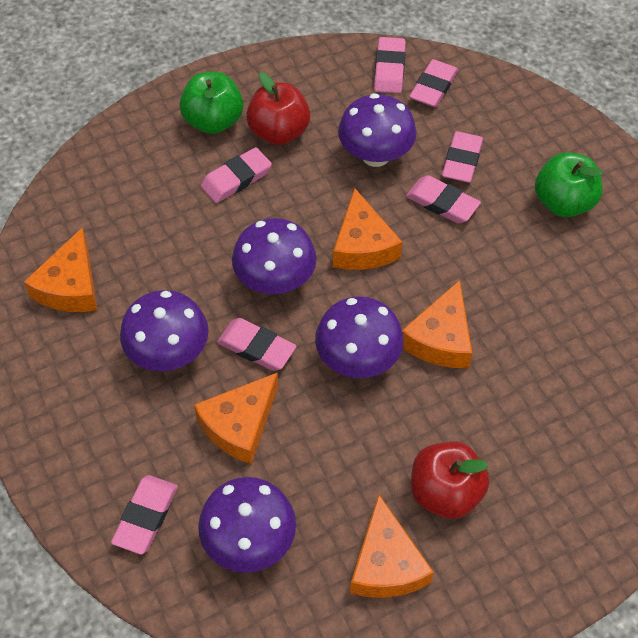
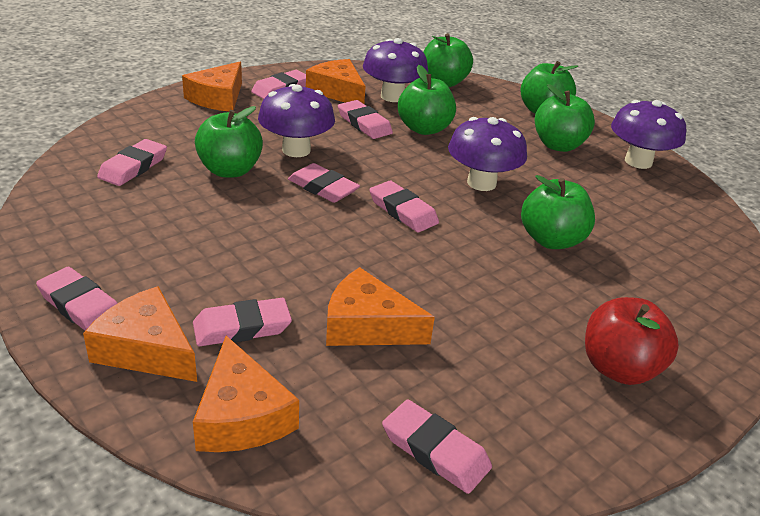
green apple: 2 -> 6
pink eraser: 7 -> 8
purple mushroom: 5 -> 4
red apple: 2 -> 1

